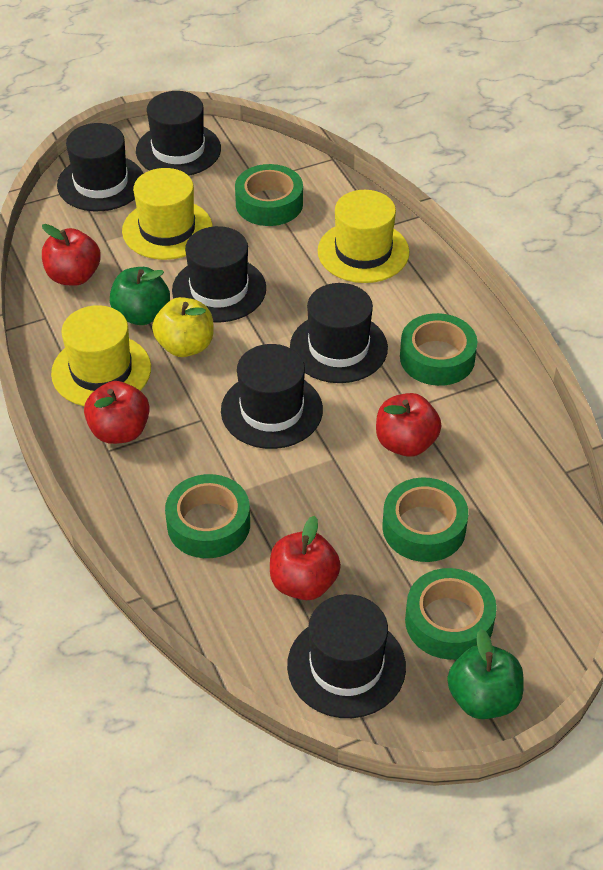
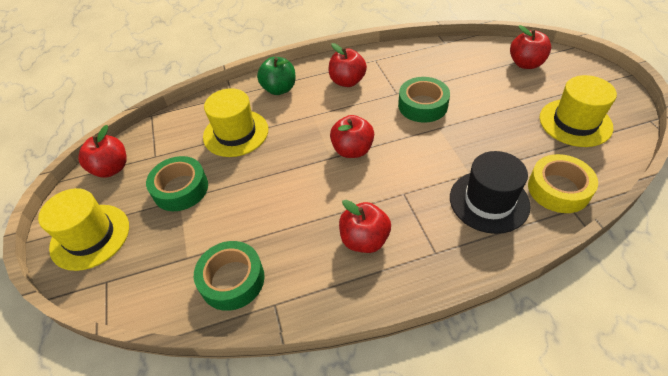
black hat: 6 -> 1
green apple: 2 -> 1
green tape: 5 -> 3
red apple: 4 -> 5
yellow apple: 1 -> 0
yellow tape: 0 -> 1

